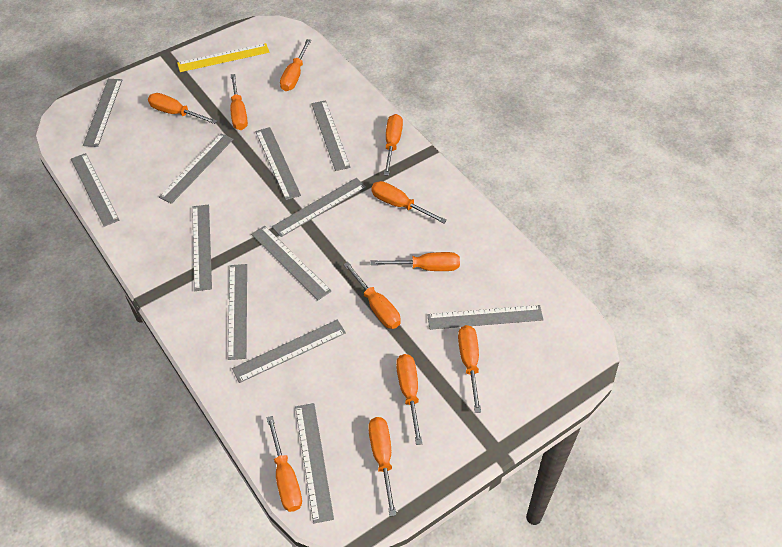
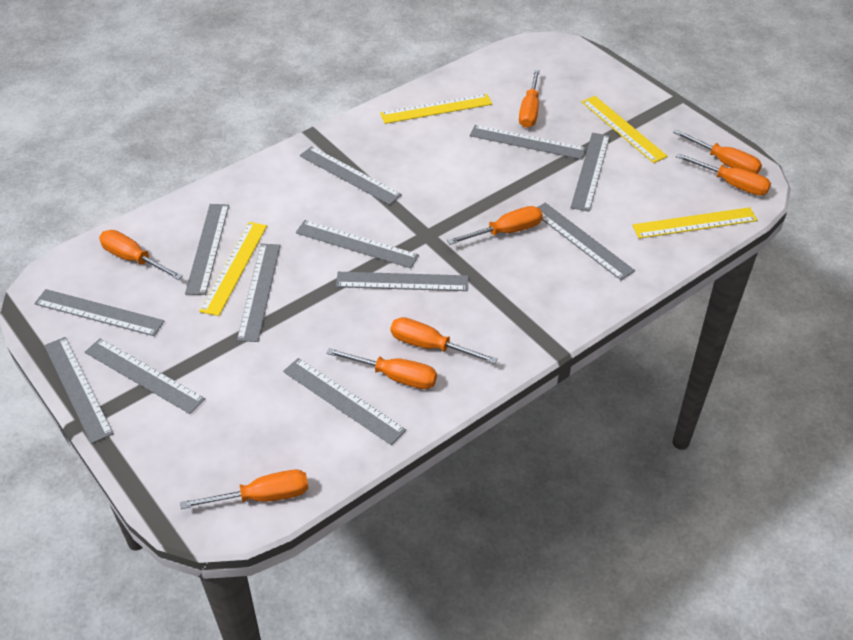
orange screwdriver: 11 -> 8
yellow ruler: 1 -> 4

